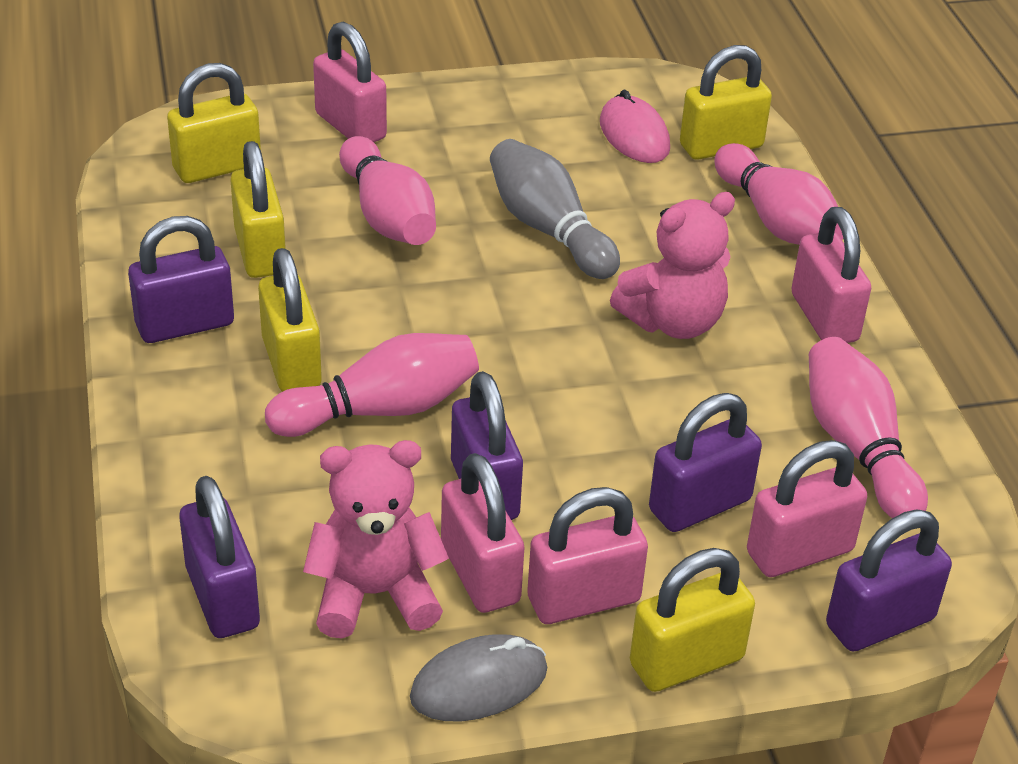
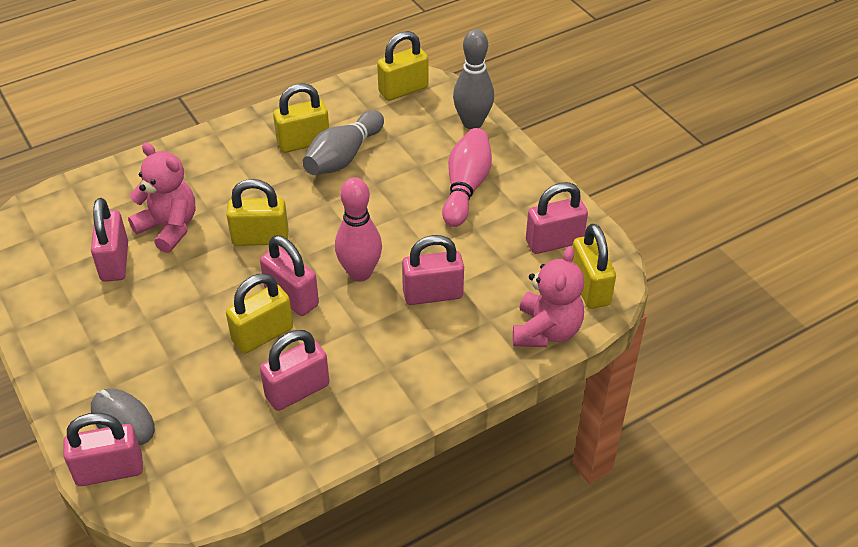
grey bowling pin: 1 -> 2
pink bowling pin: 4 -> 2
pink mouse: 1 -> 0
pink padlock: 5 -> 6
purple padlock: 5 -> 0

